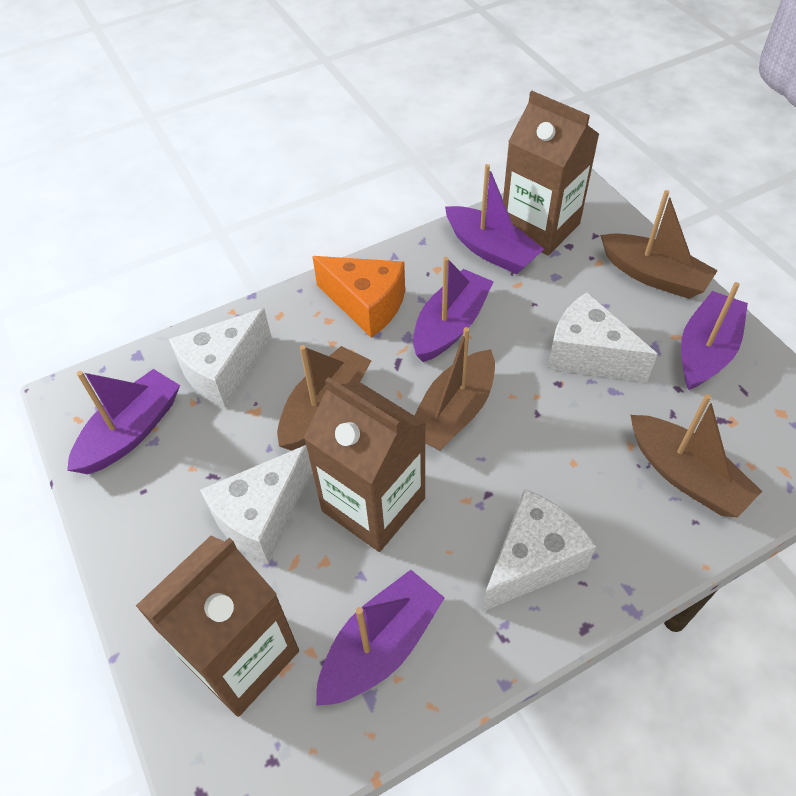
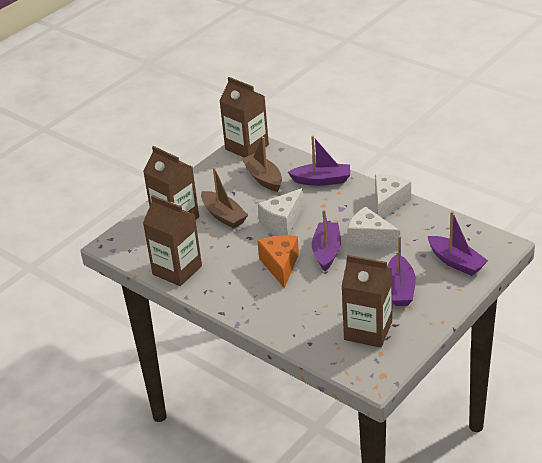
brown boat: 4 -> 2
brown carton: 3 -> 4
purple boat: 5 -> 4
white cheese: 4 -> 3

